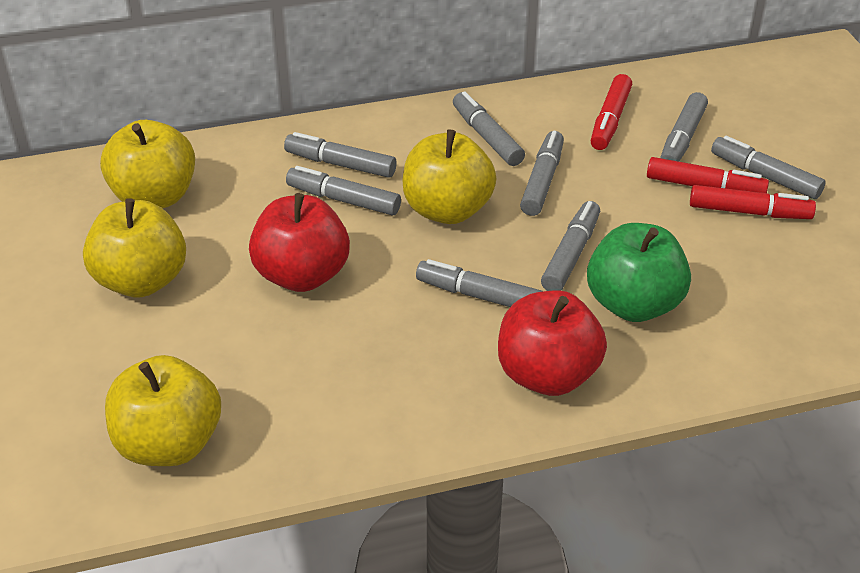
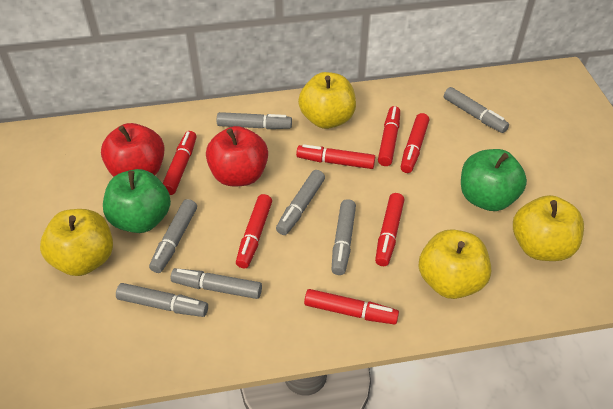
green apple: 1 -> 2
grey marker: 8 -> 7
red marker: 3 -> 7

